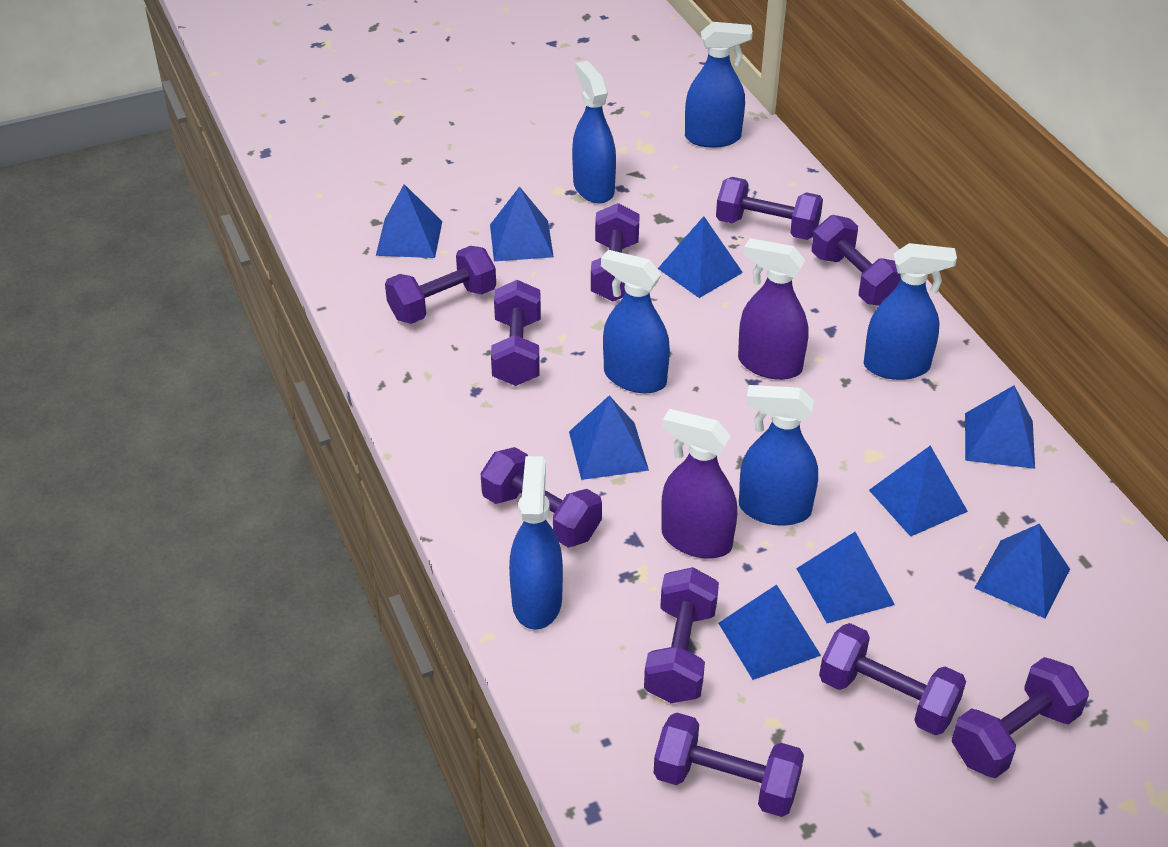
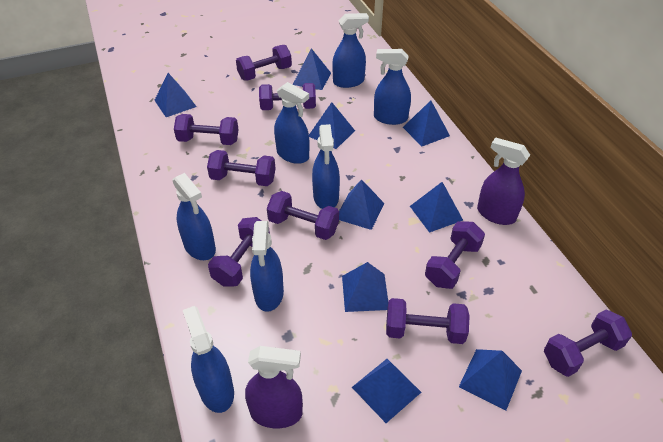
blue spray bottle: 6 -> 7
purple dumbbell: 10 -> 9

